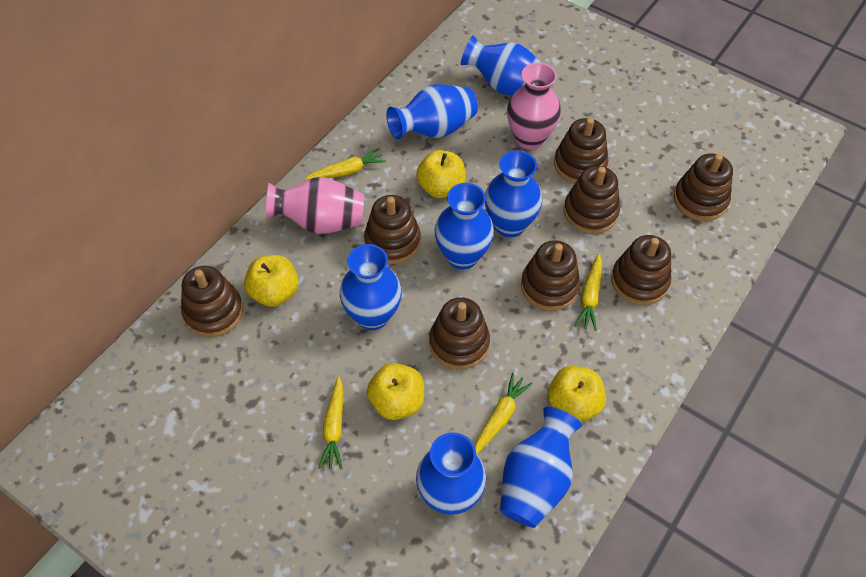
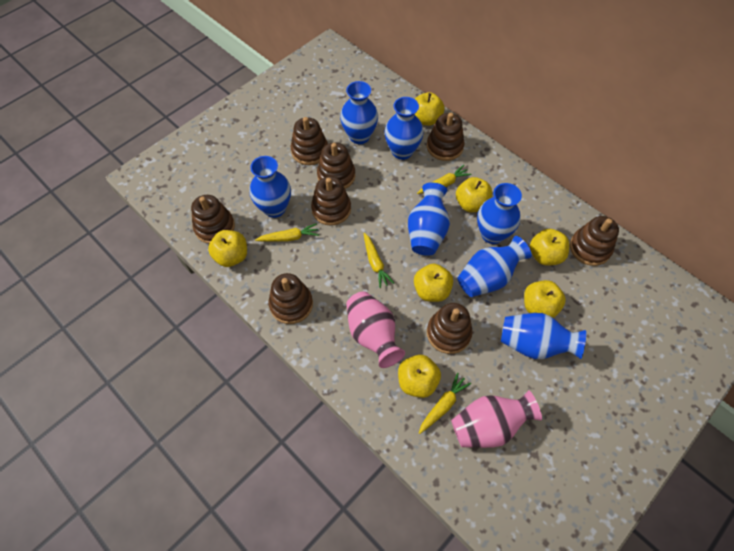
yellow apple: 4 -> 7

